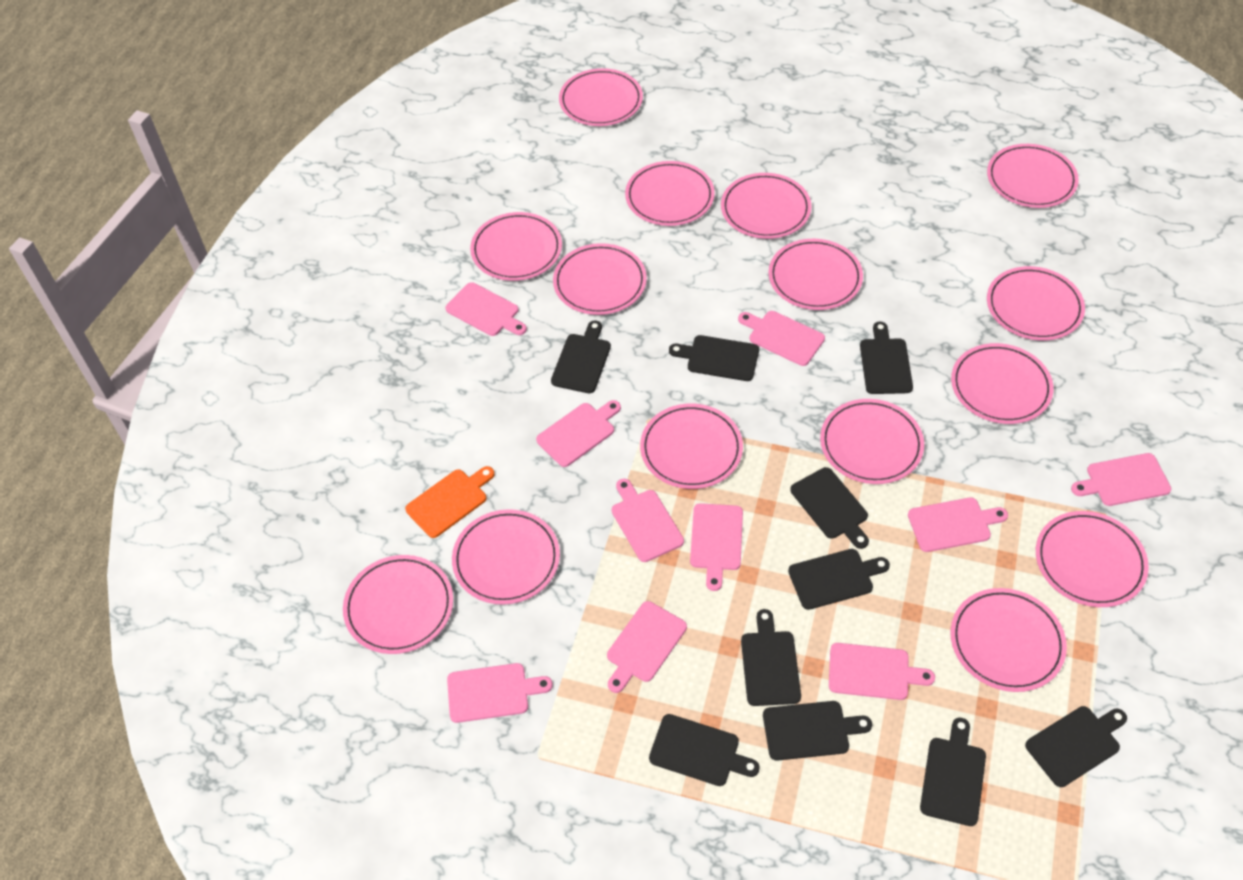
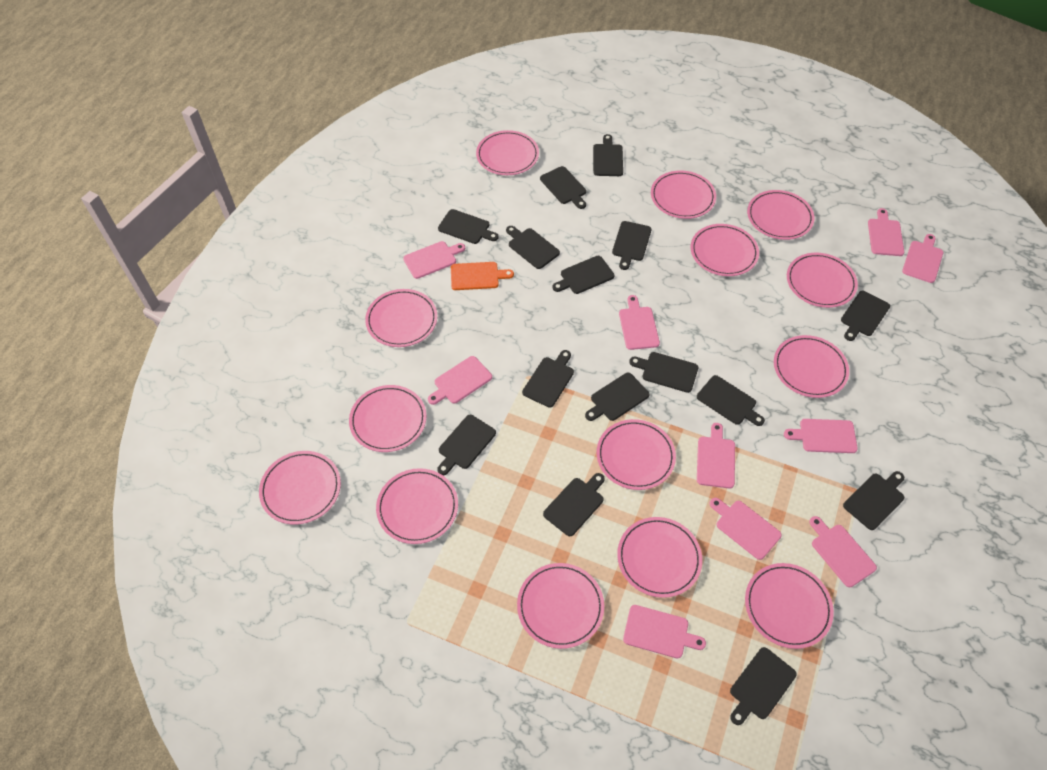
black cutting board: 10 -> 15
pink plate: 15 -> 14

